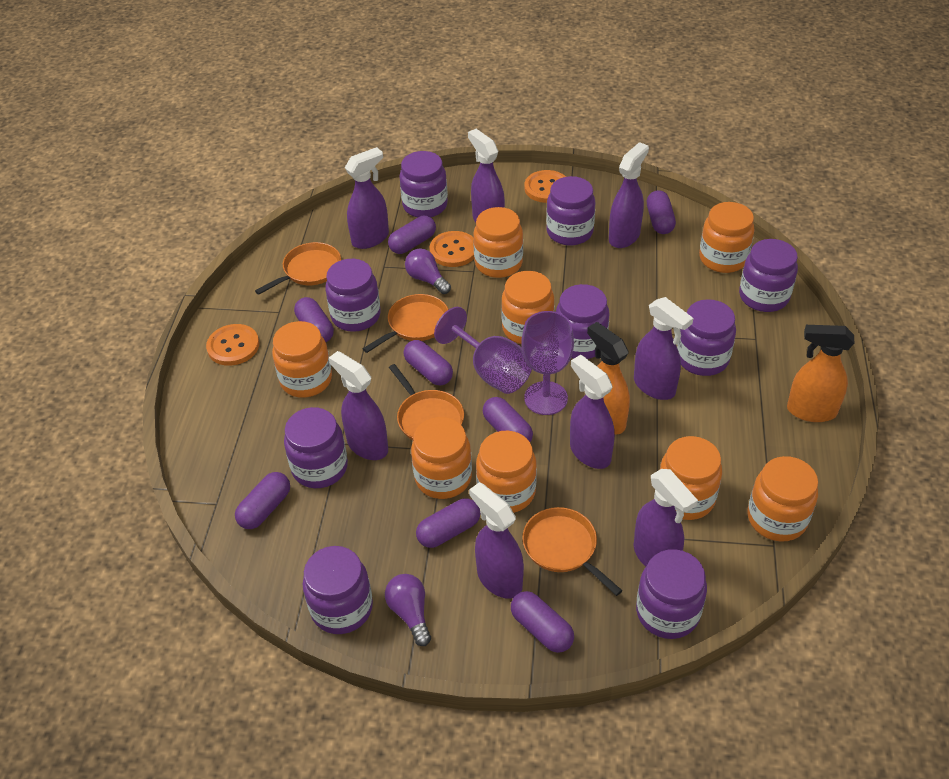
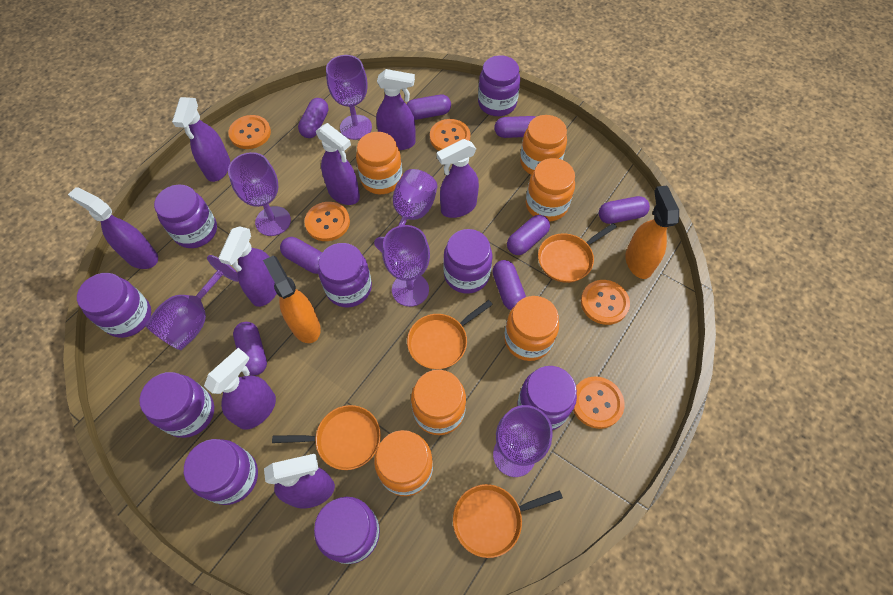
orange button: 3 -> 5
orange jar: 8 -> 6
purple goblet: 2 -> 6
purple light bulb: 2 -> 0

